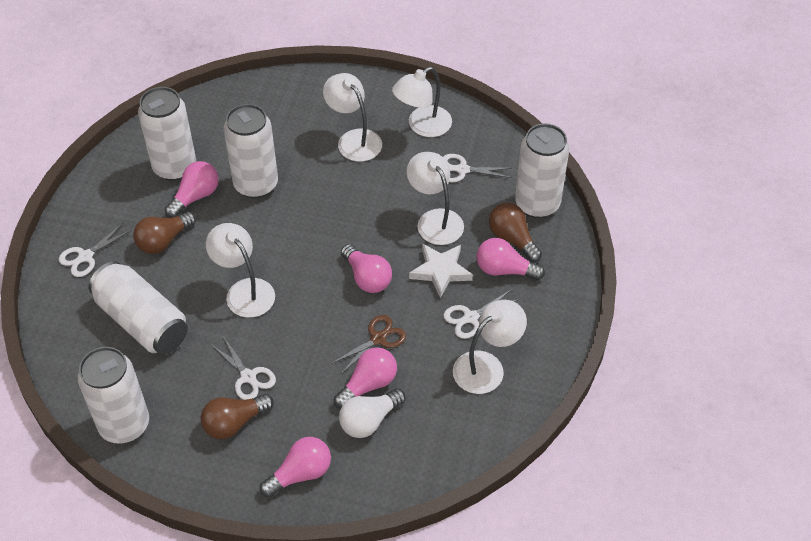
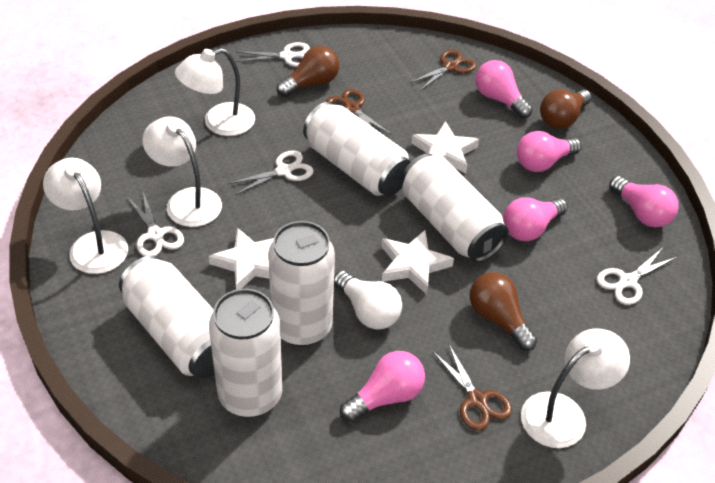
brown scissors: 1 -> 3
white lamp: 5 -> 4
white star: 1 -> 3

